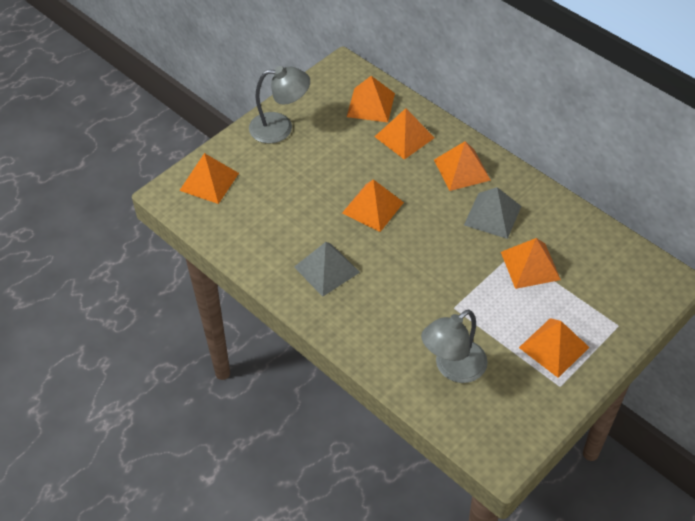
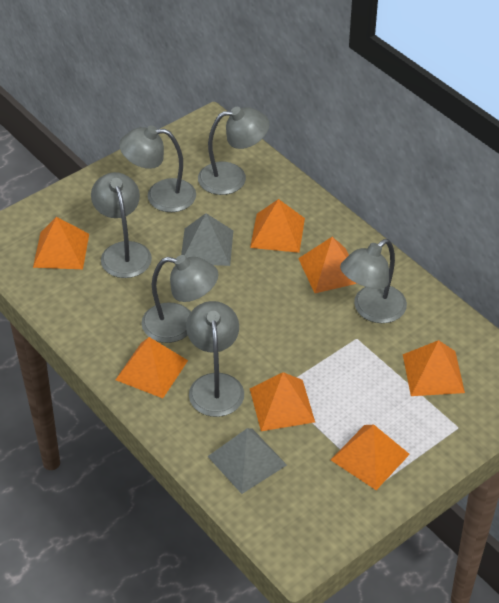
grey lamp: 2 -> 6

